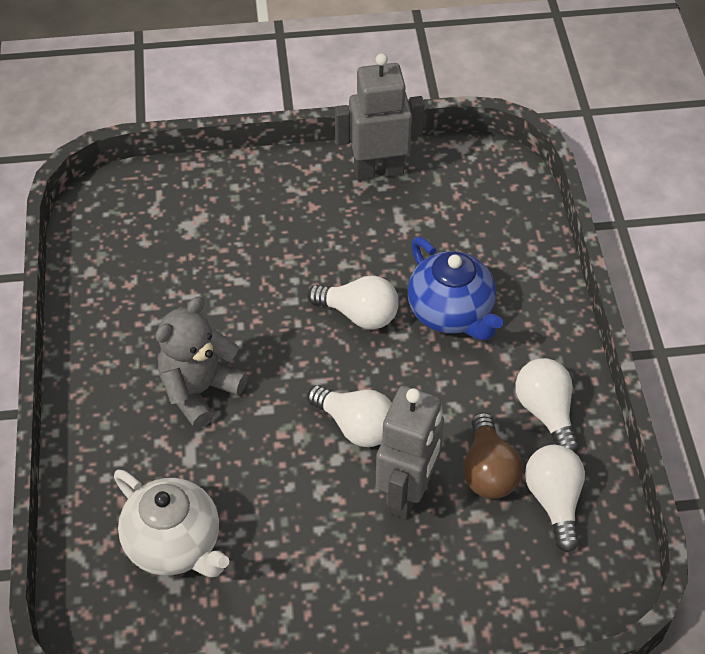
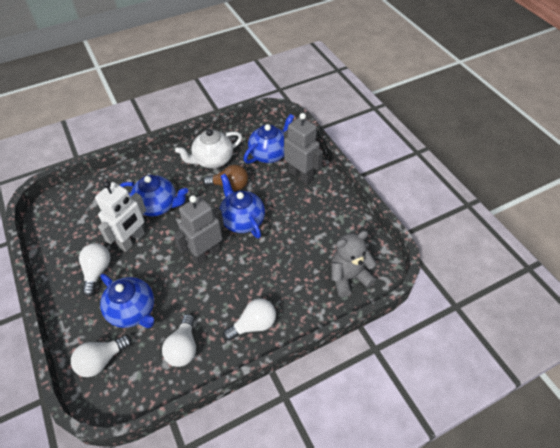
blue teapot: 1 -> 4
white robot: 0 -> 1

